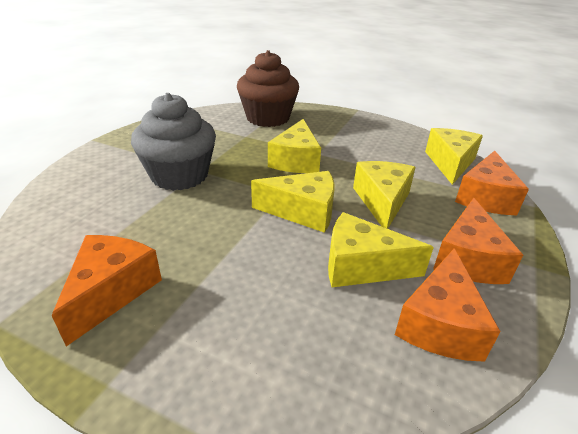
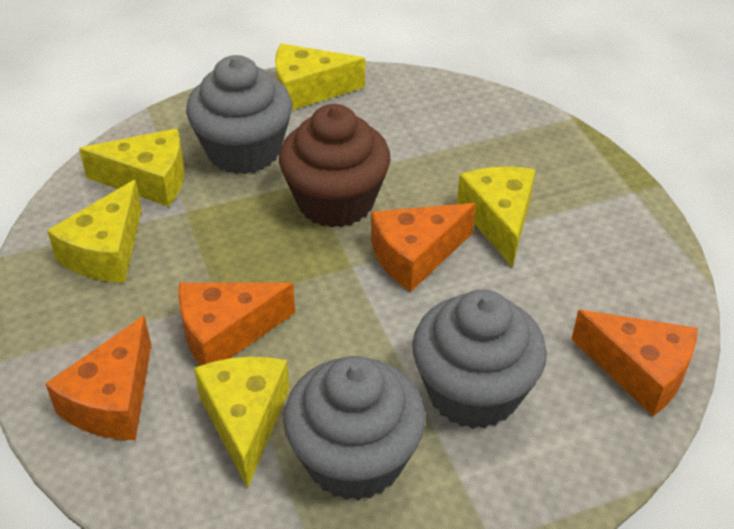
grey cupcake: 1 -> 3

